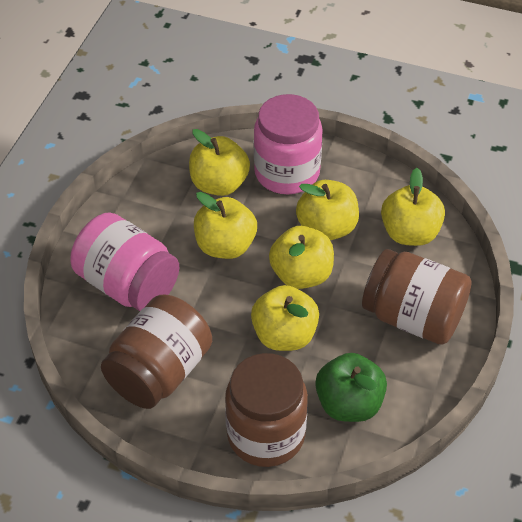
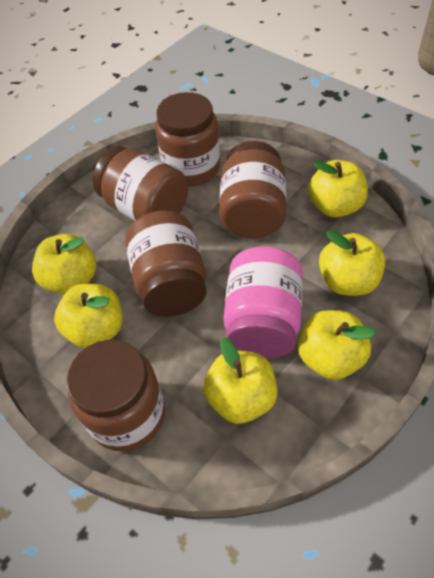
brown jar: 3 -> 5
green apple: 1 -> 0
pink jar: 2 -> 1

